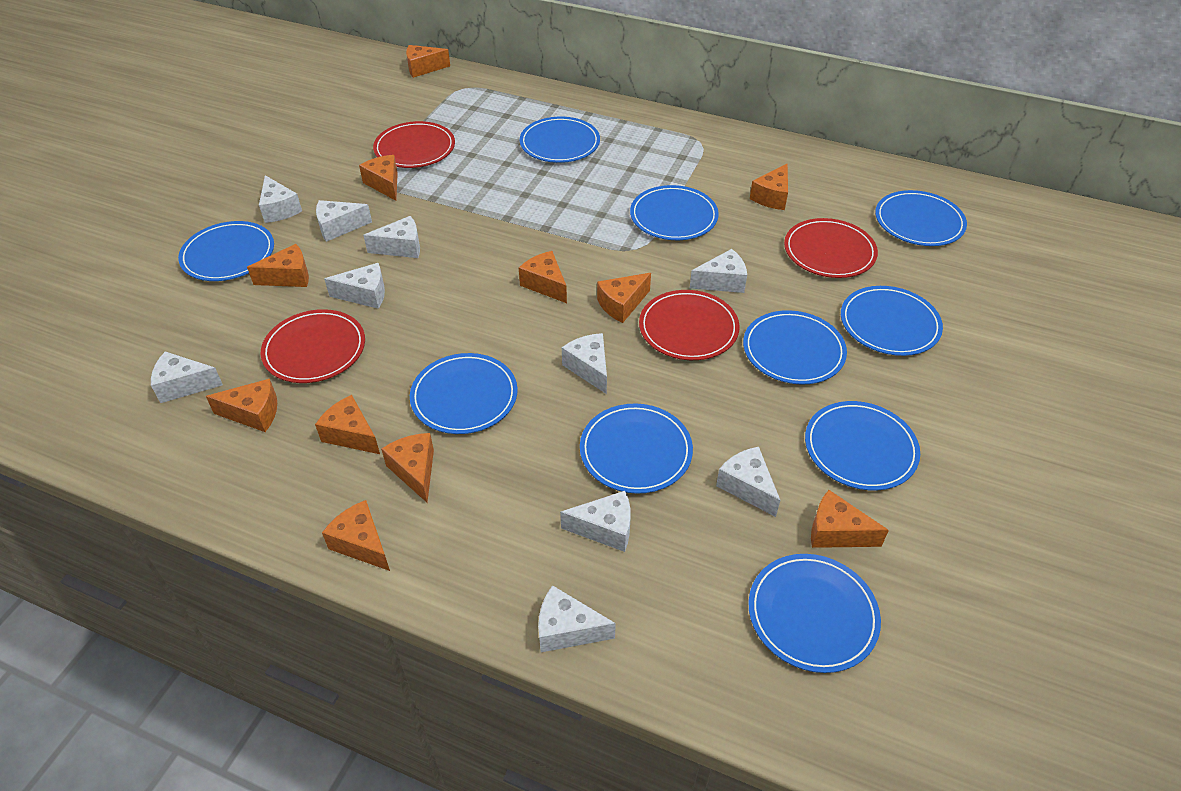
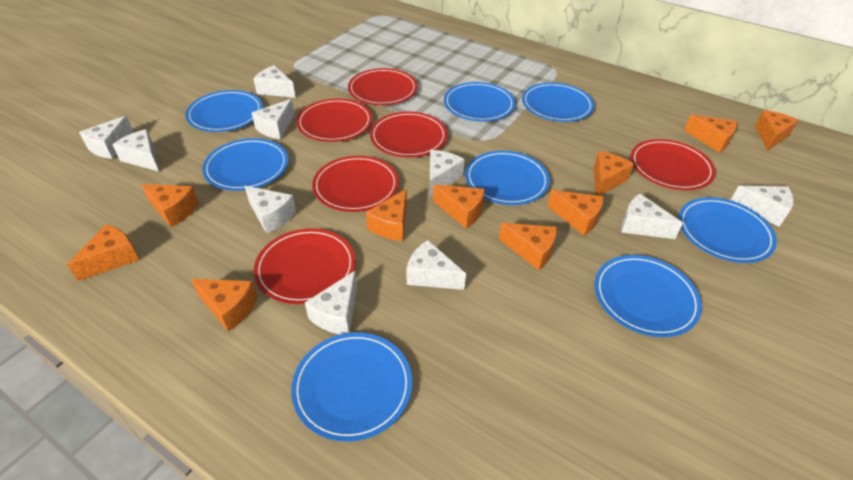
blue plate: 10 -> 8
orange cheese: 11 -> 10
red plate: 4 -> 6

